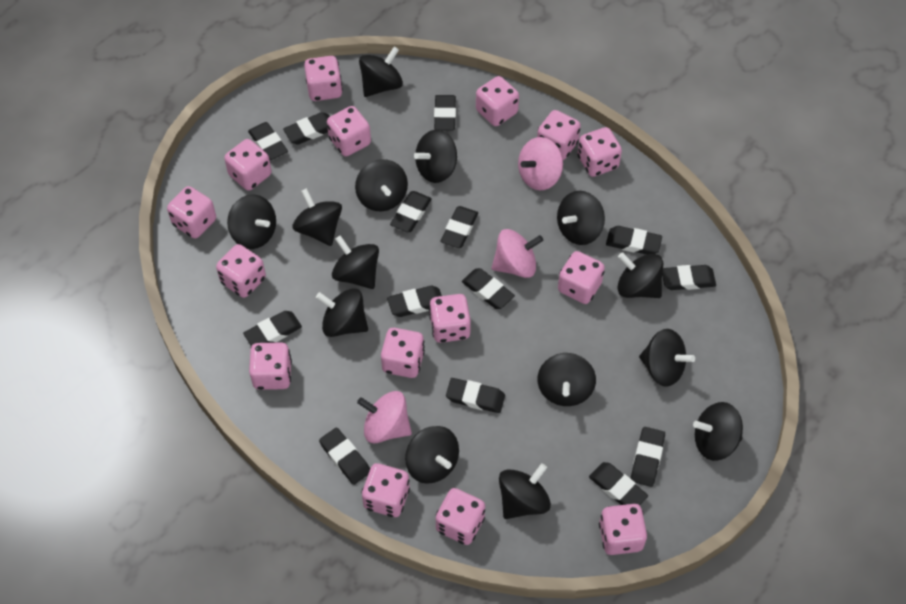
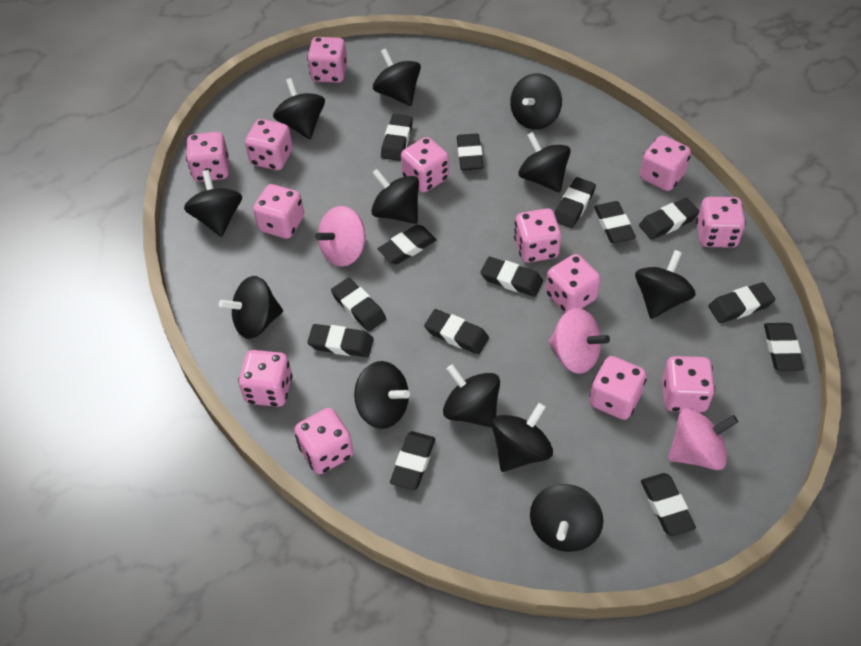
black spinning top: 14 -> 12
pink dice: 15 -> 13

